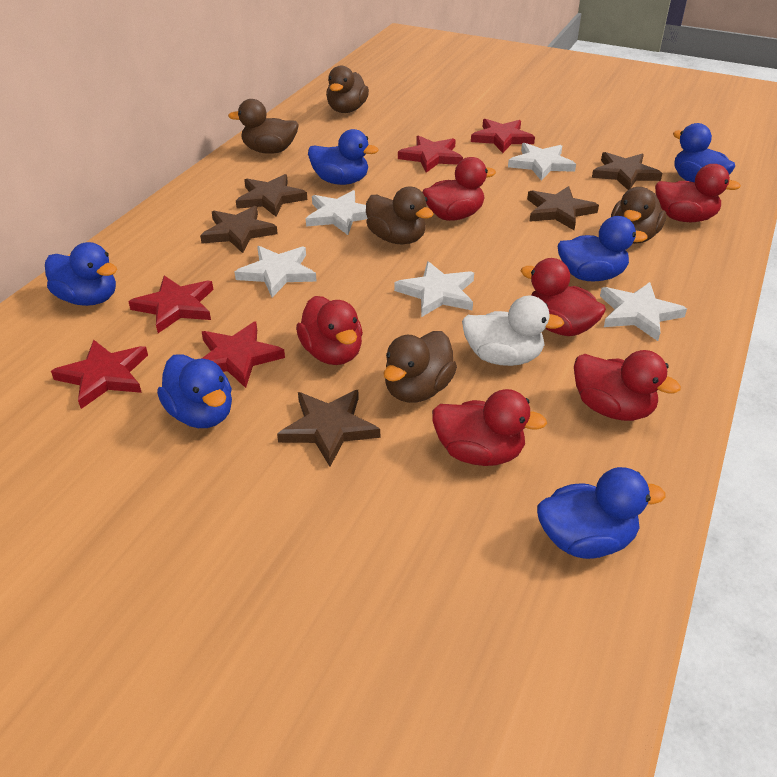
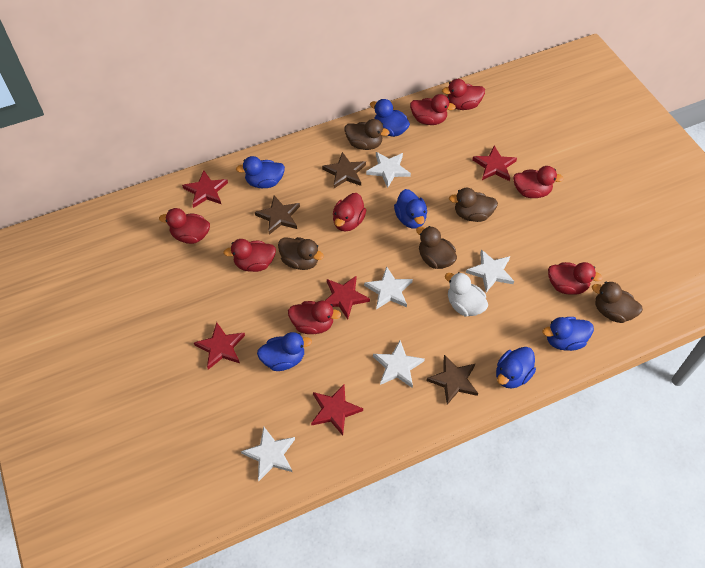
brown star: 5 -> 3
red duck: 6 -> 8

